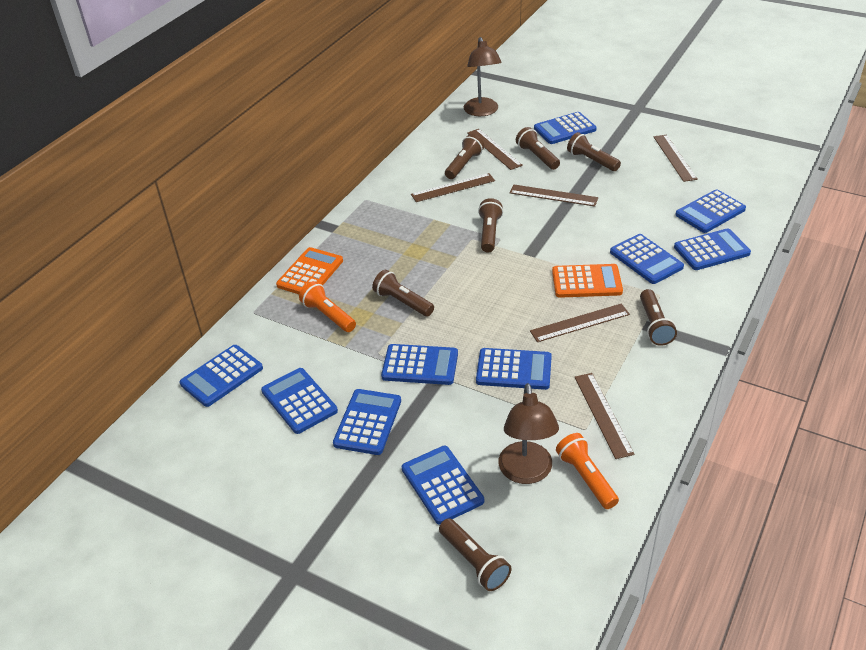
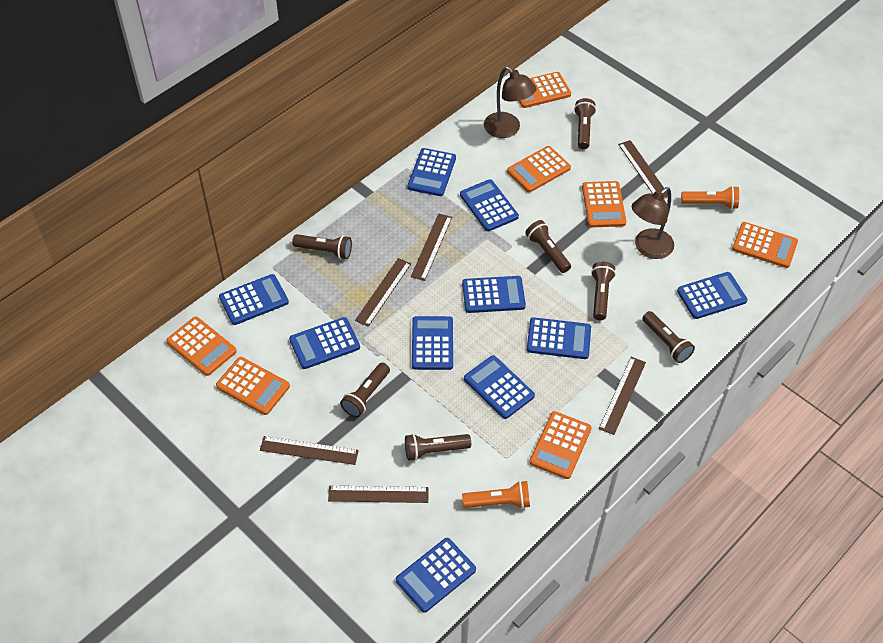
orange calculator: 2 -> 7

